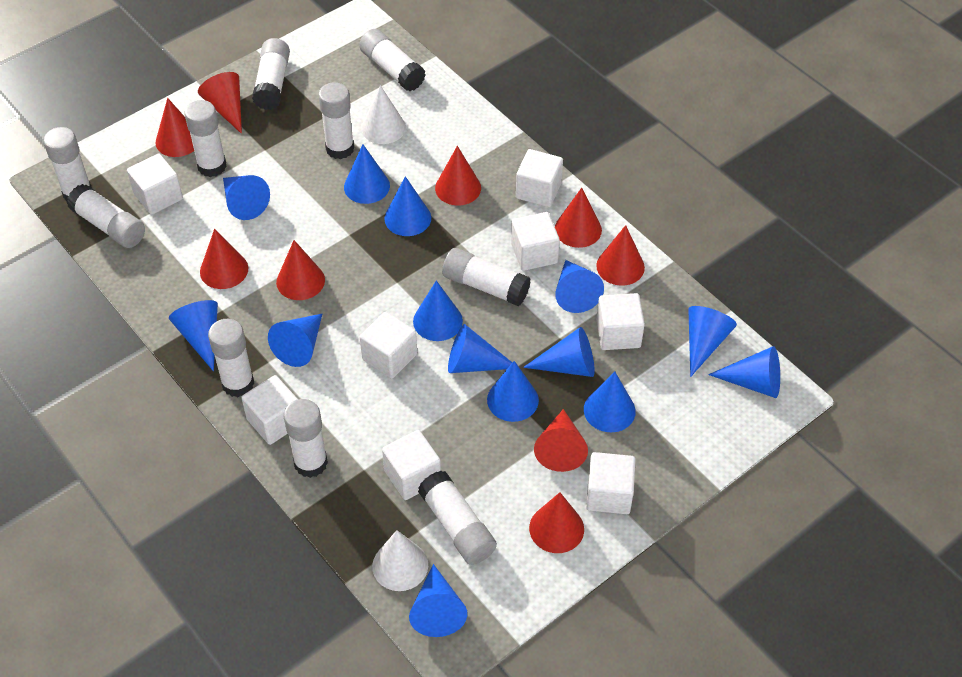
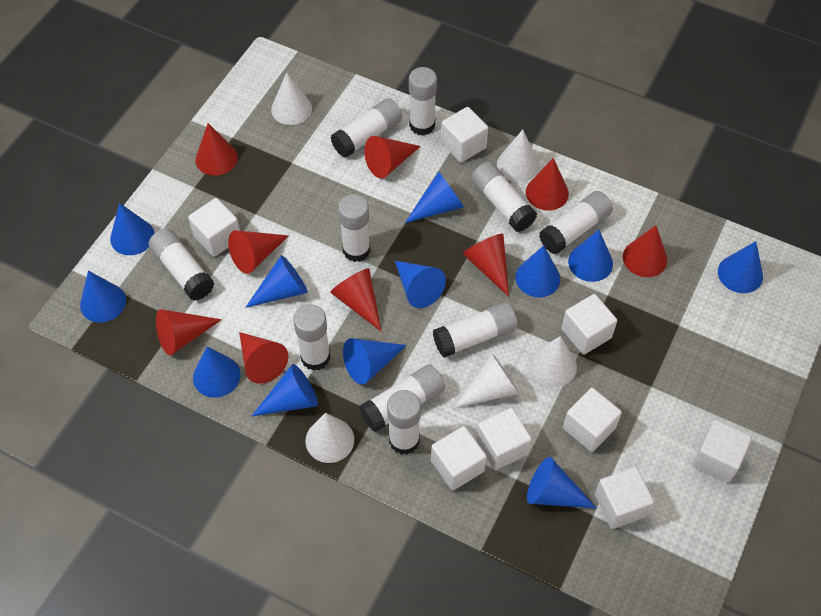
blue cone: 14 -> 12
white cone: 2 -> 5

